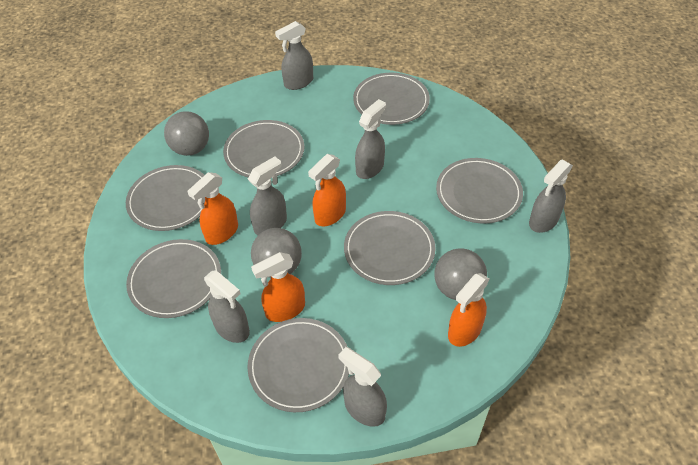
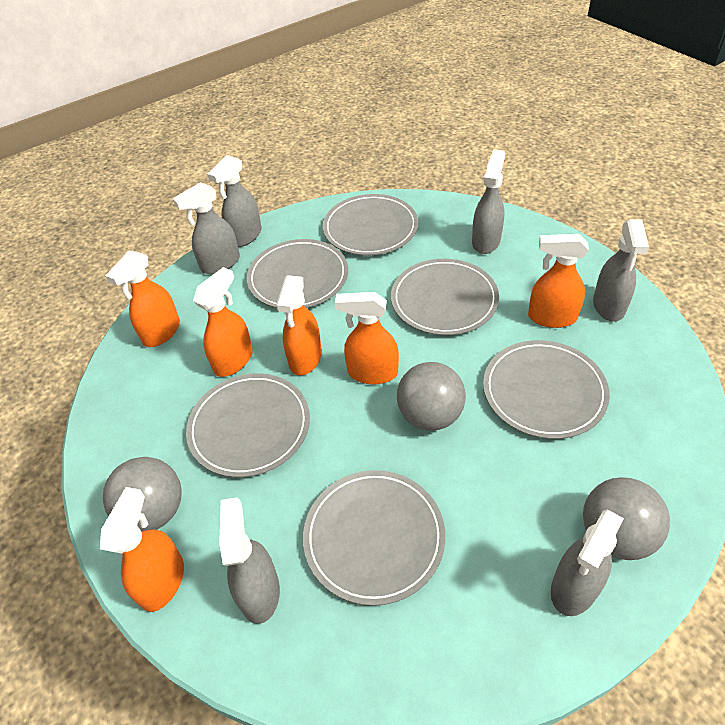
grey plate: 7 -> 6
orange spray bottle: 4 -> 6

